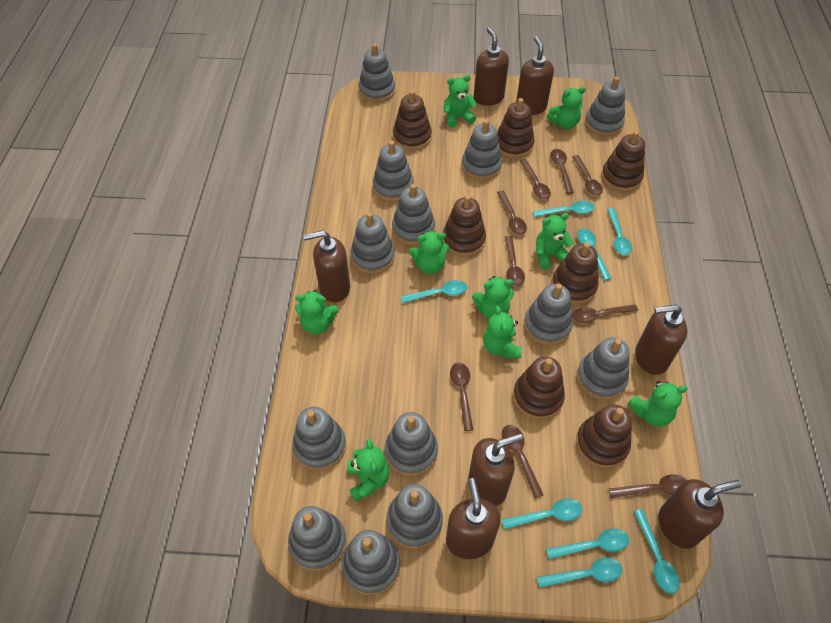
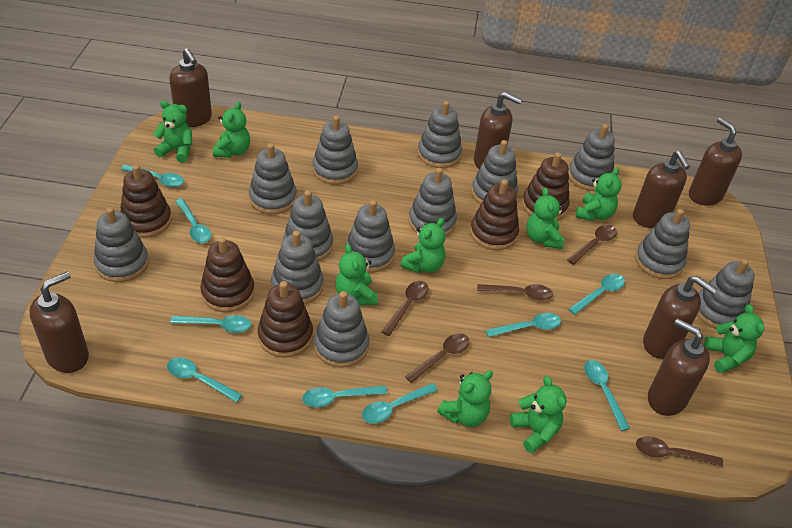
brown spoon: 9 -> 5
brown stacking toy: 7 -> 5
turquoise spoon: 8 -> 9

